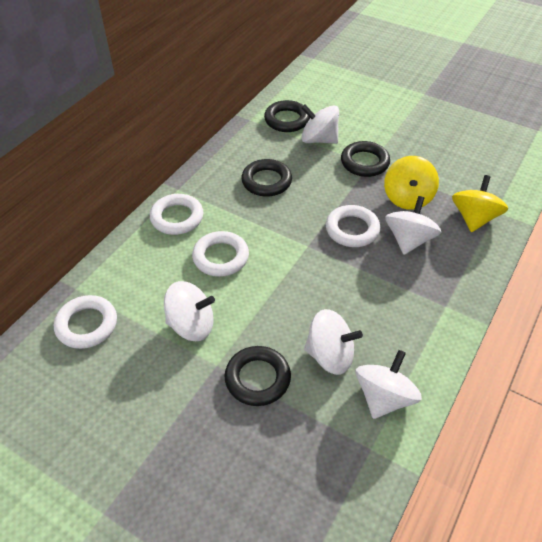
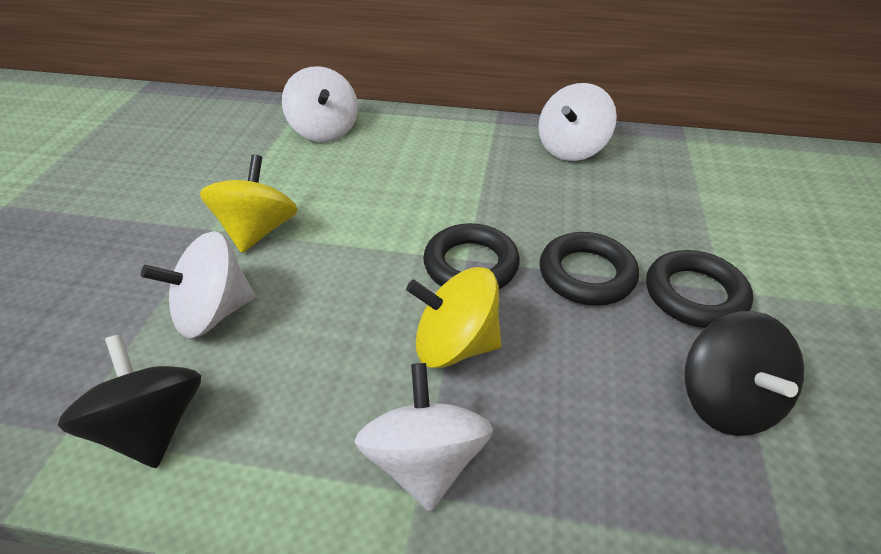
black ring: 4 -> 3
black spinning top: 0 -> 2
white ring: 4 -> 0
white spinning top: 5 -> 4

